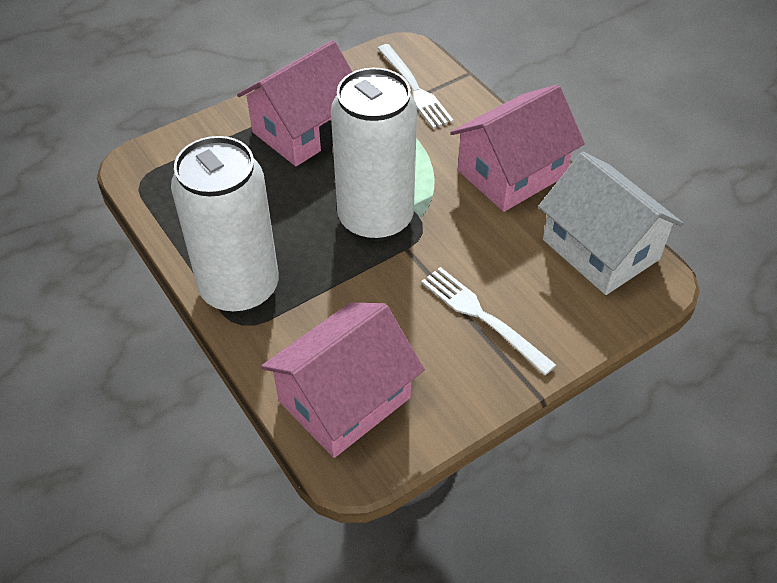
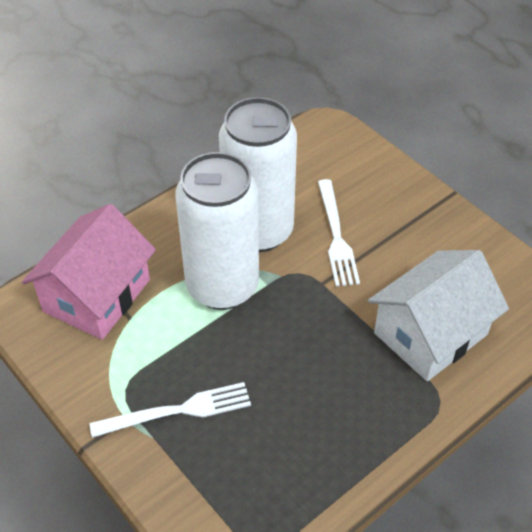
pink house: 3 -> 1

